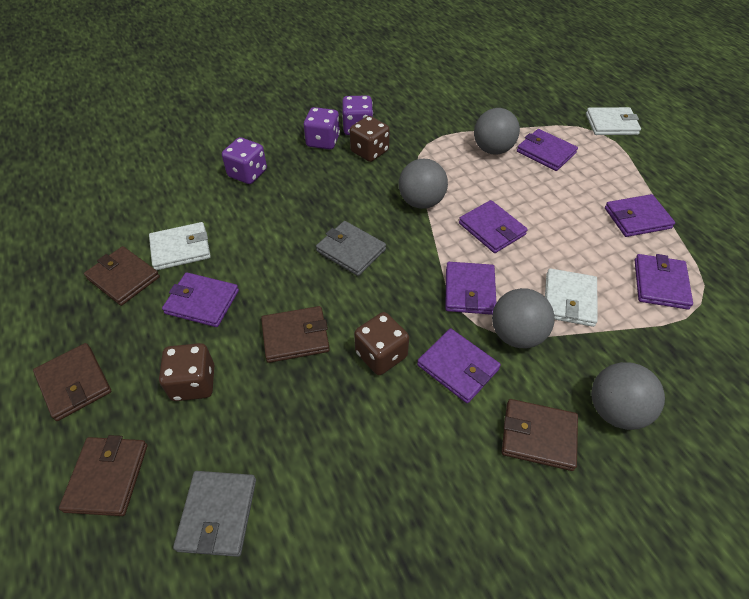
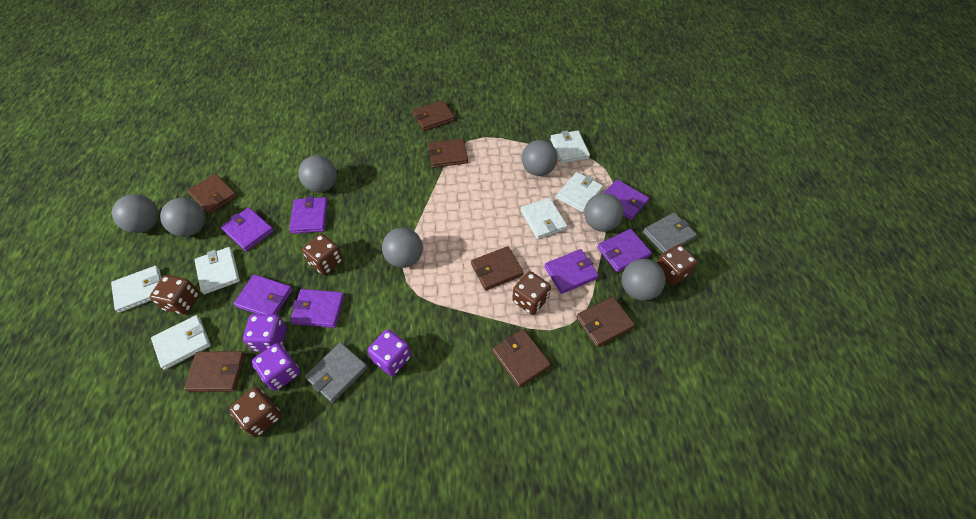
brown dice: 3 -> 5
brown wallet: 5 -> 7
grey ball: 4 -> 7
white wallet: 3 -> 6

